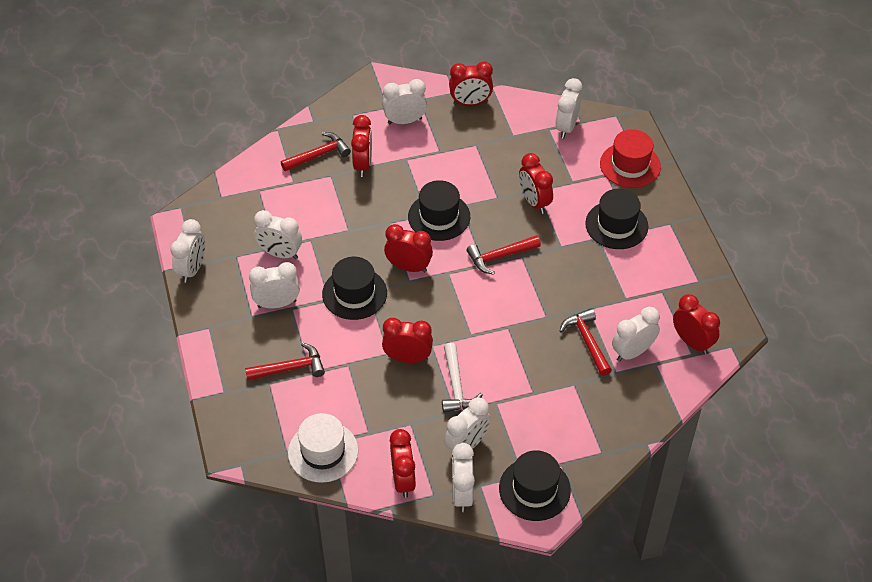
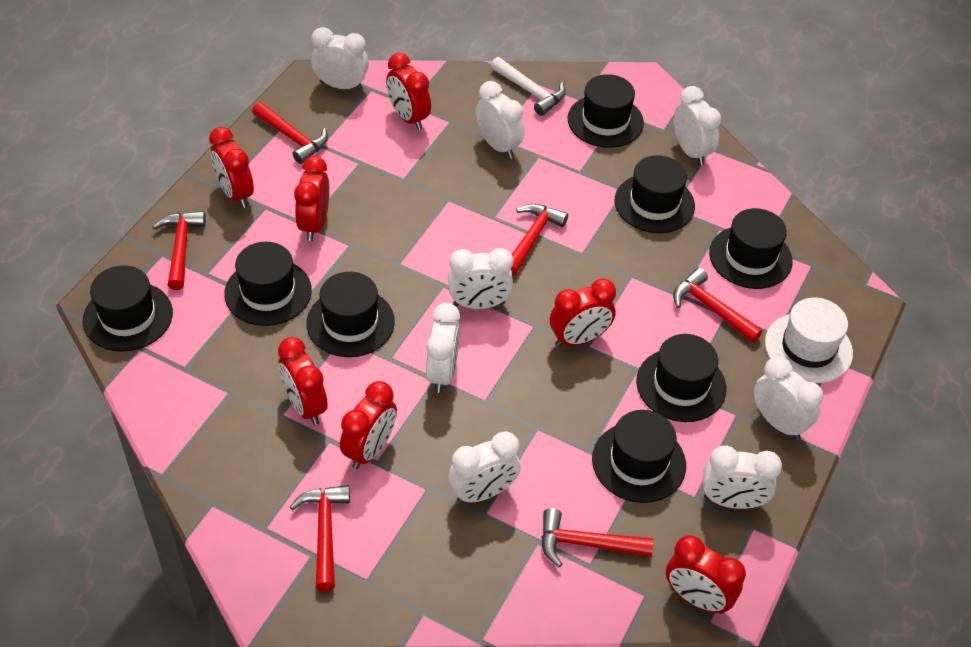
black hat: 4 -> 8
red hammer: 4 -> 6
red hat: 1 -> 0

